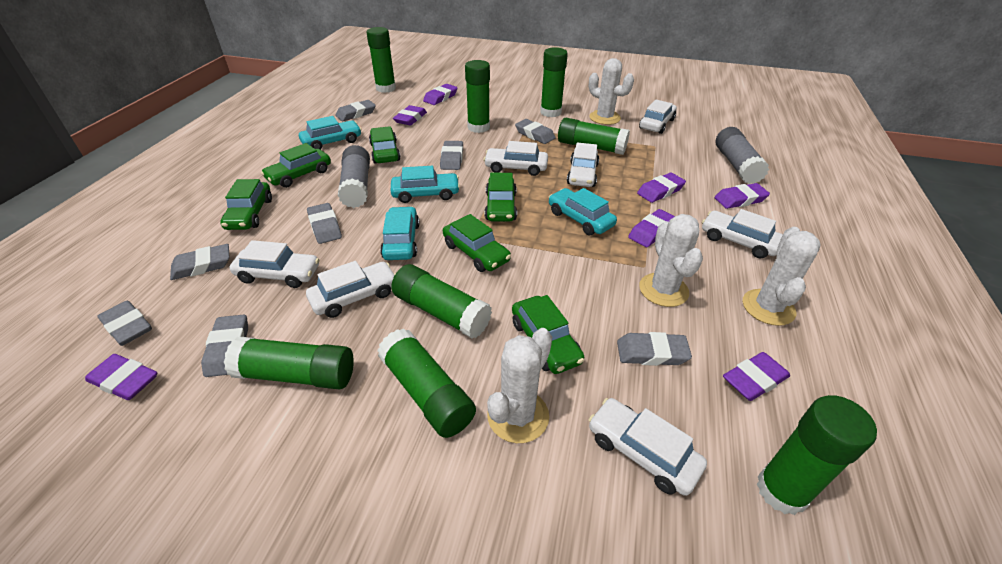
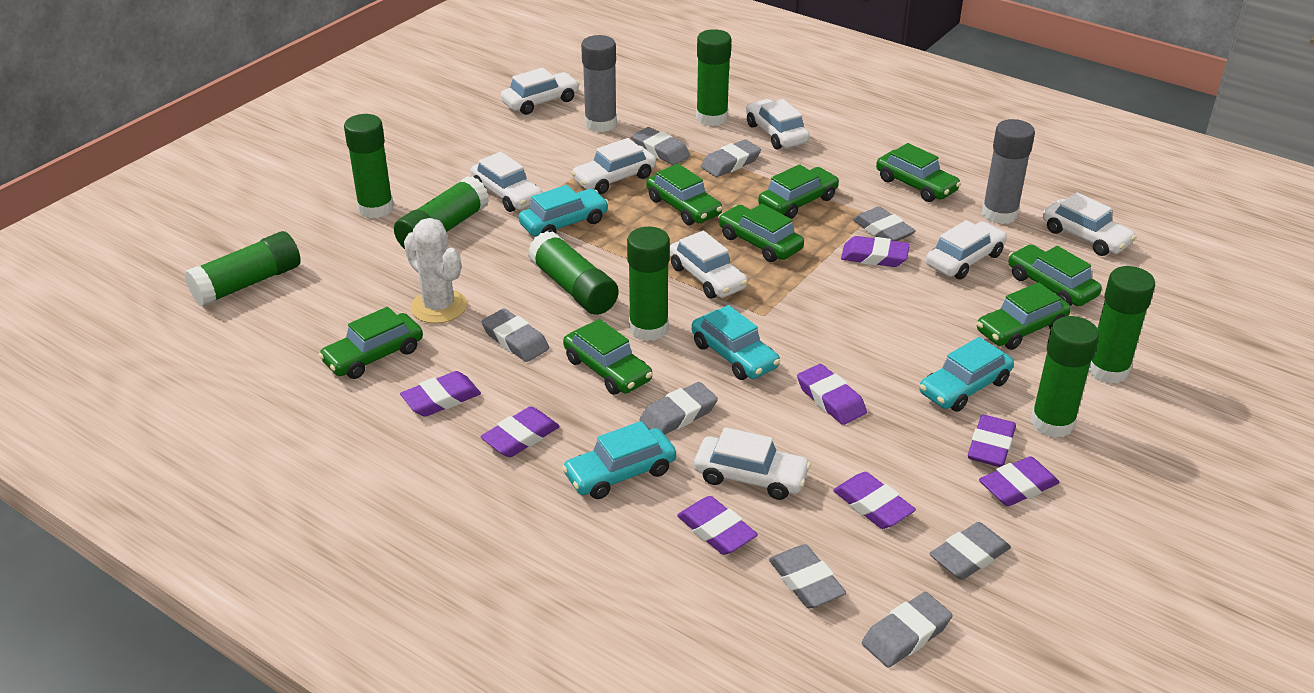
green car: 6 -> 8
purple eraser: 7 -> 8
white cactus: 4 -> 1
white car: 7 -> 8

